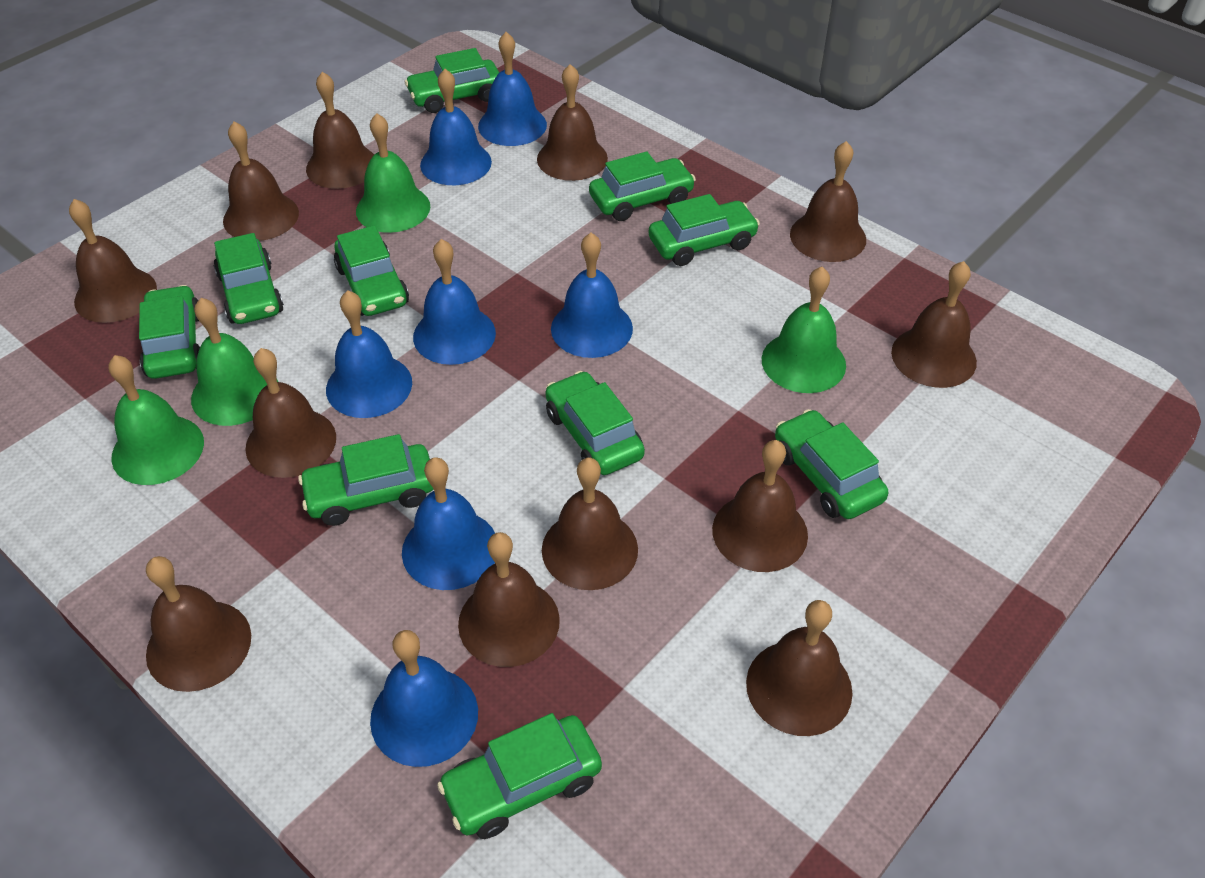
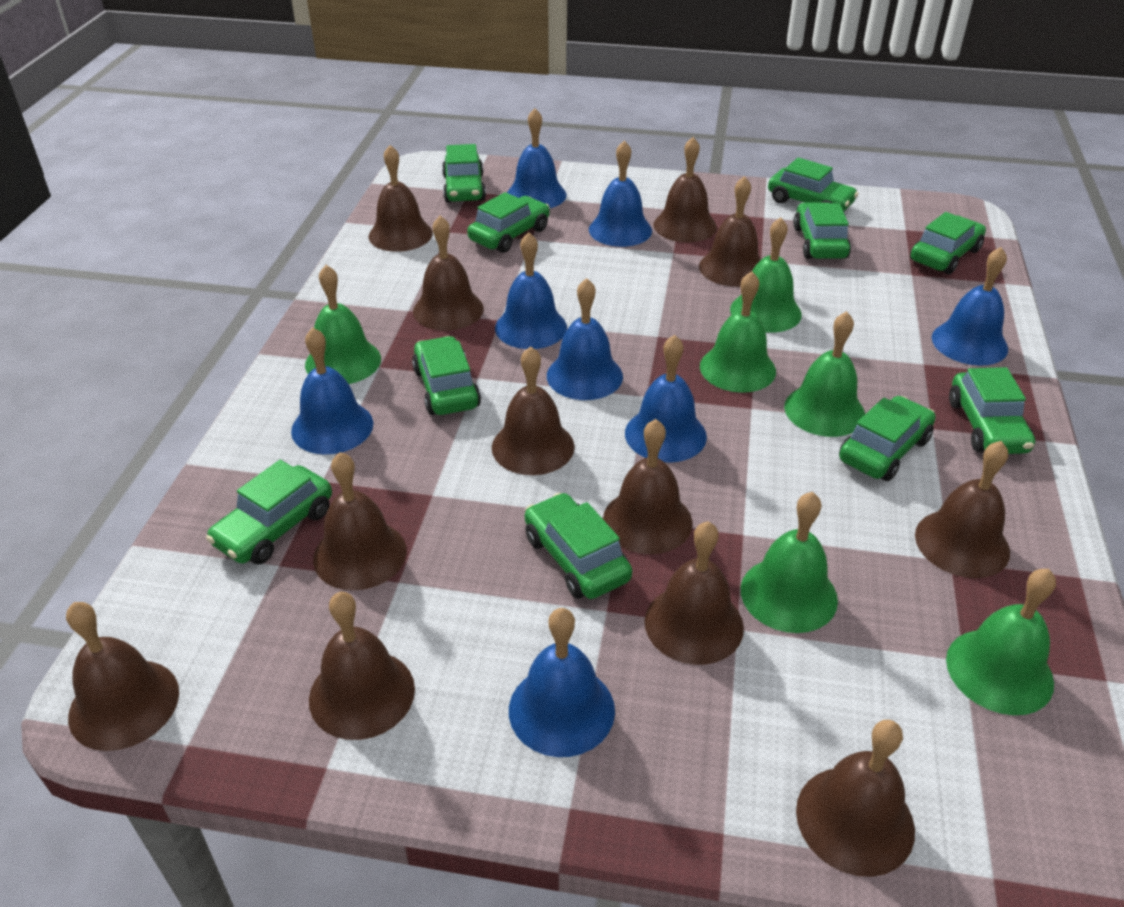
blue bell: 7 -> 8
green bell: 4 -> 6

